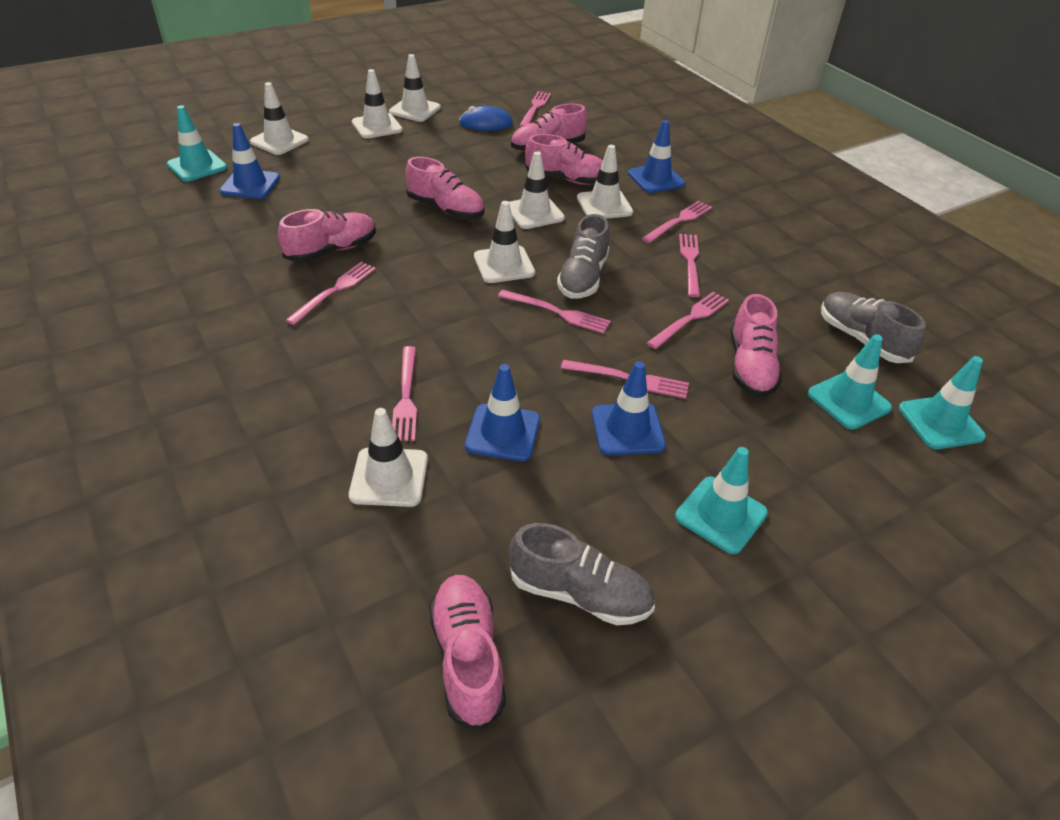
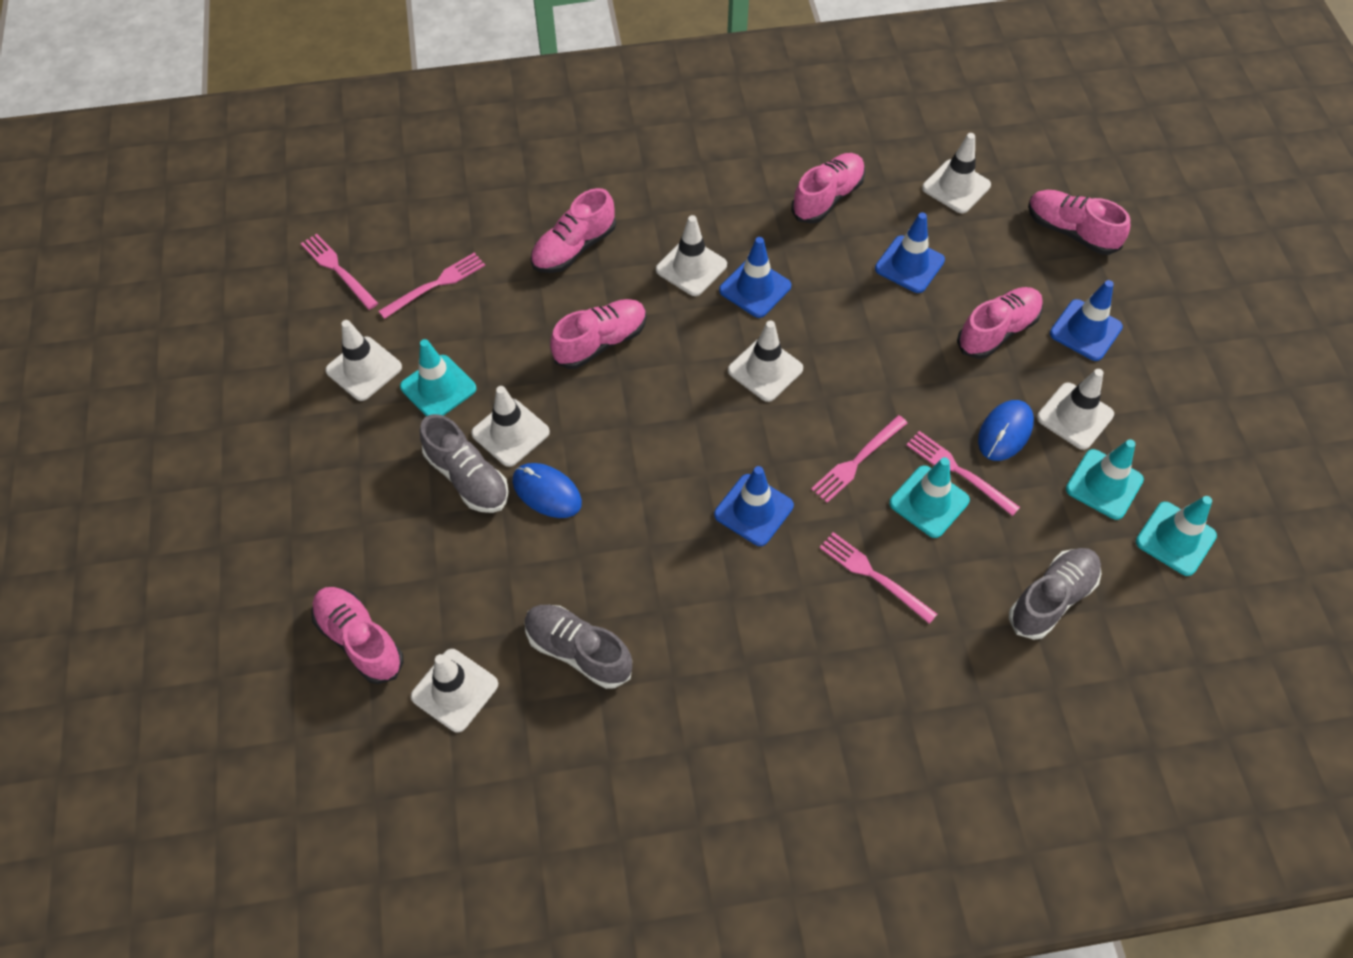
blue mouse: 1 -> 2
pink fork: 8 -> 5

